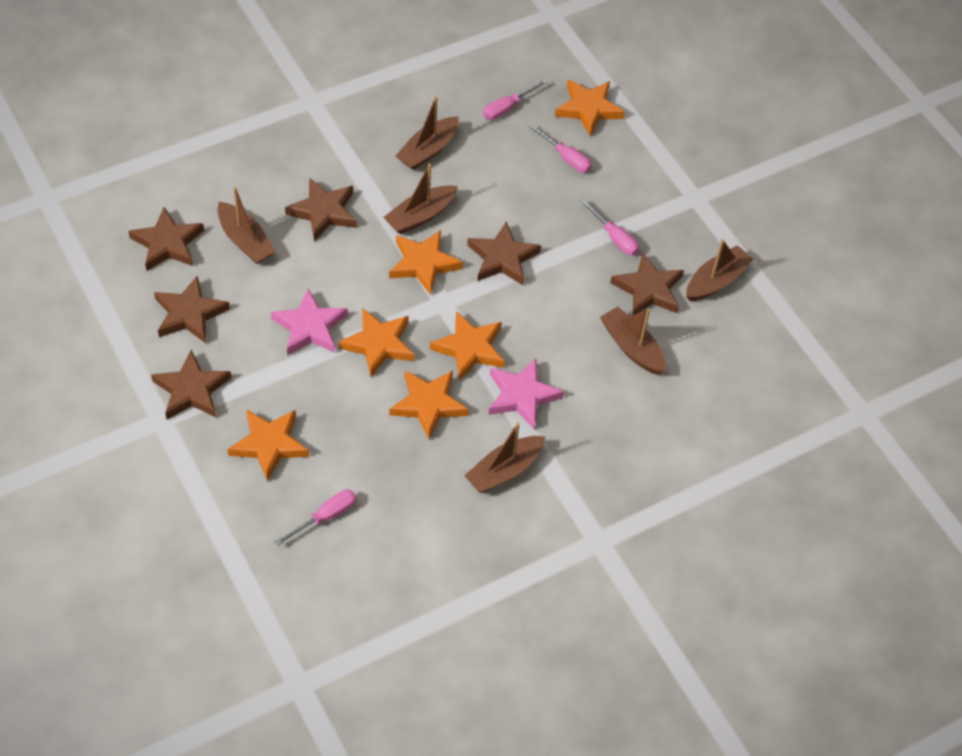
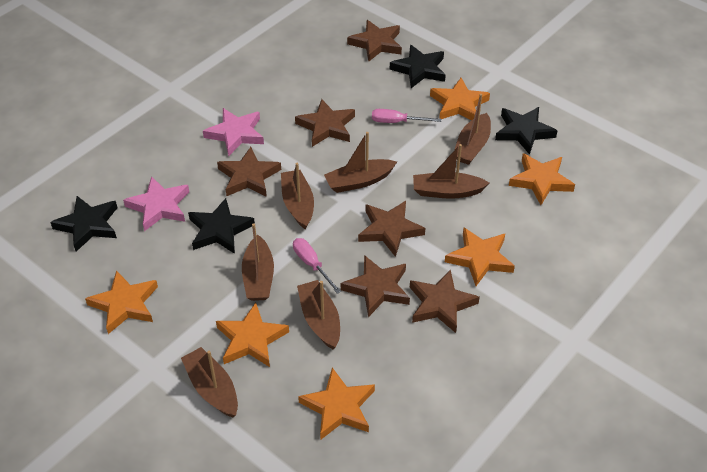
black star: 0 -> 4
brown boat: 6 -> 7
pink screwdriver: 4 -> 2

